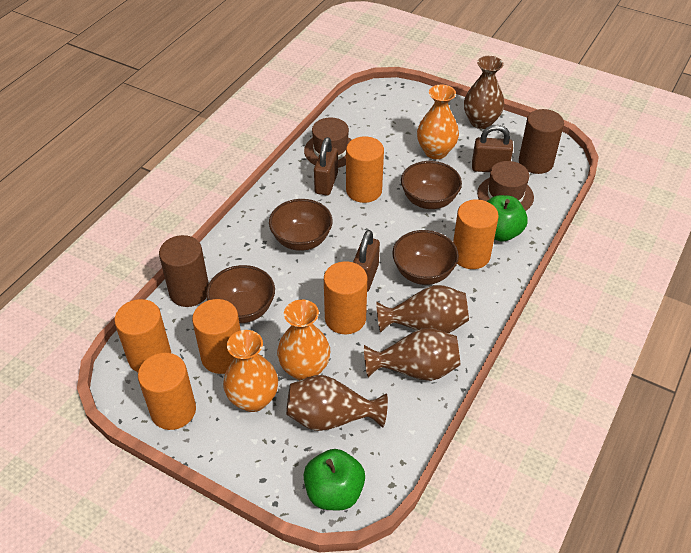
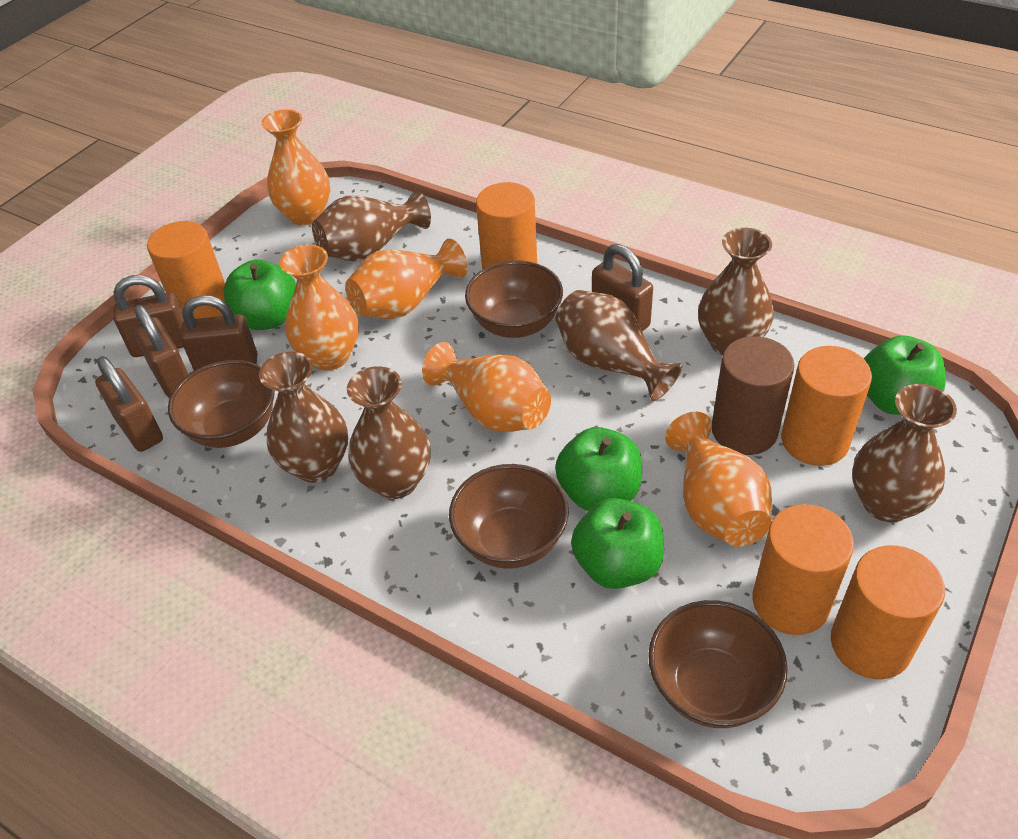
brown cylinder: 2 -> 1
brown hat: 2 -> 0
brown padlock: 3 -> 5
brown vase: 4 -> 6
green apple: 2 -> 4
orange cylinder: 6 -> 5
orange vase: 3 -> 5

